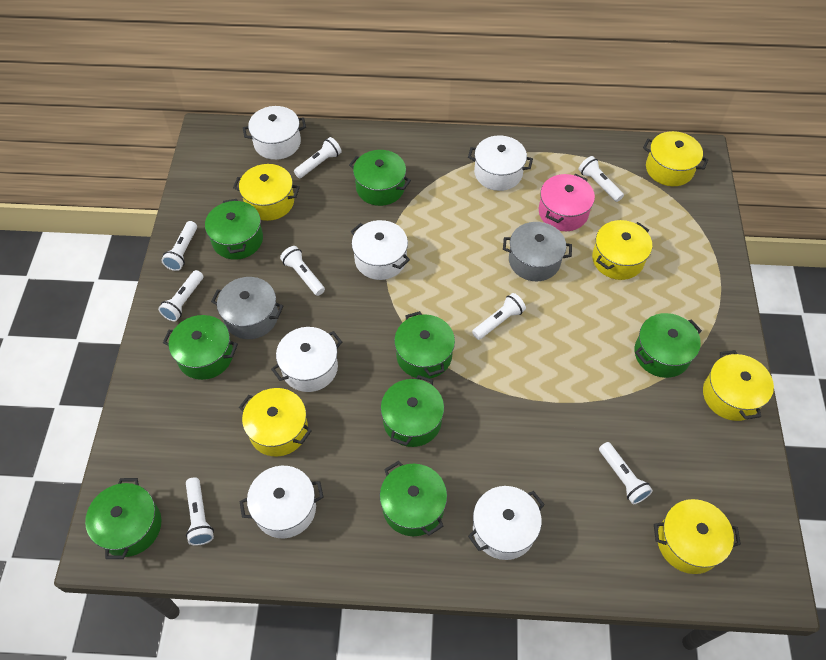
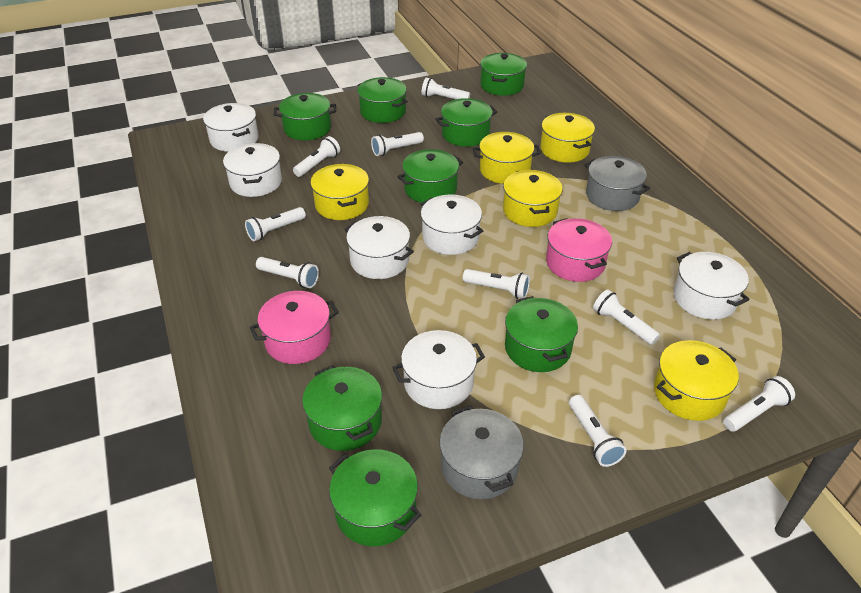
pink pot: 1 -> 2
white flashlight: 8 -> 9
yellow pot: 6 -> 5

